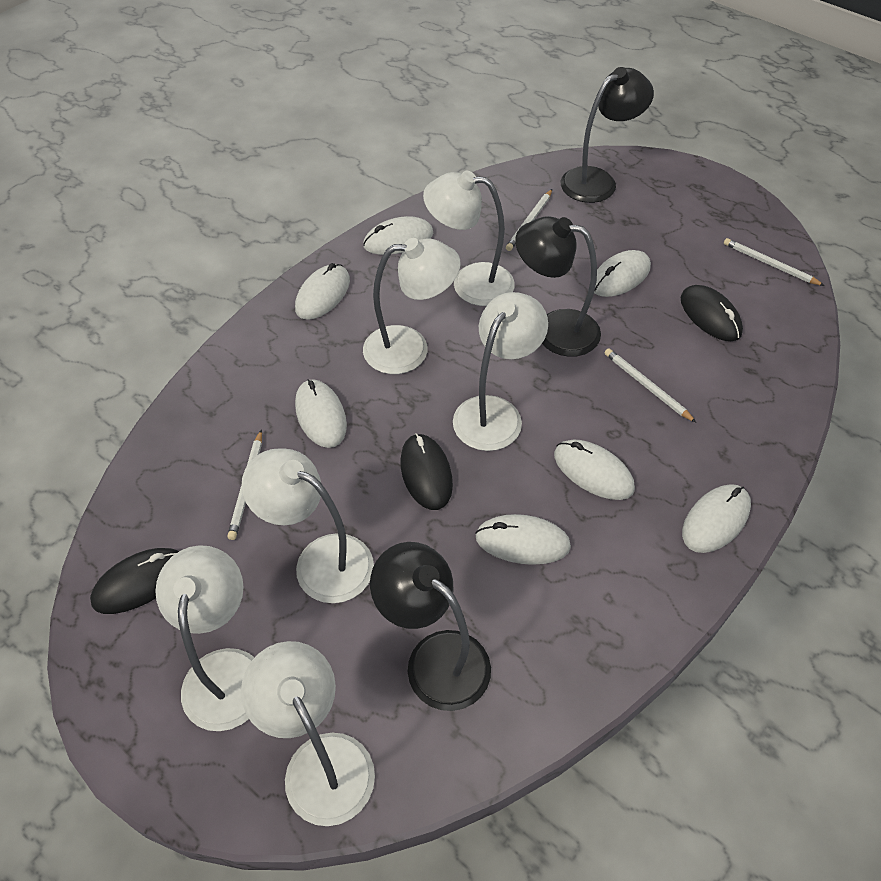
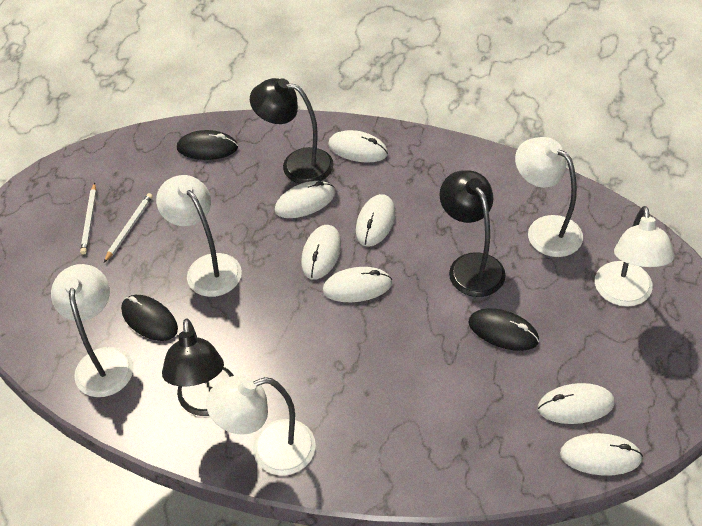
white lamp: 6 -> 5
white pencil: 4 -> 2

